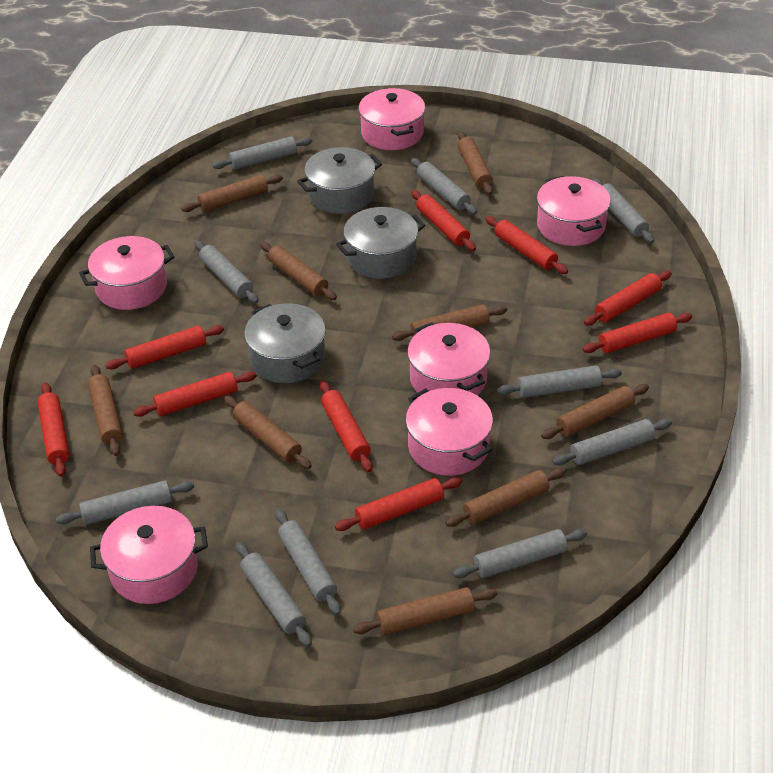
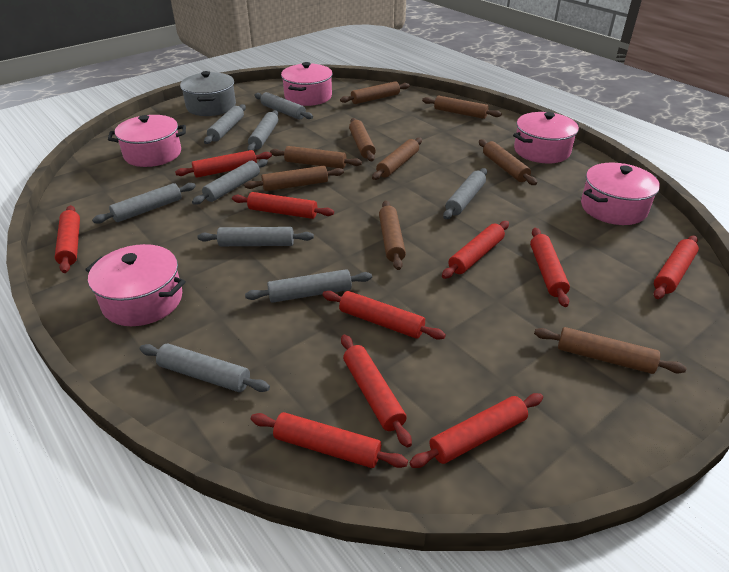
grey pot: 3 -> 1
grey rolling pin: 10 -> 9
pink pot: 6 -> 5
red rolling pin: 9 -> 10

